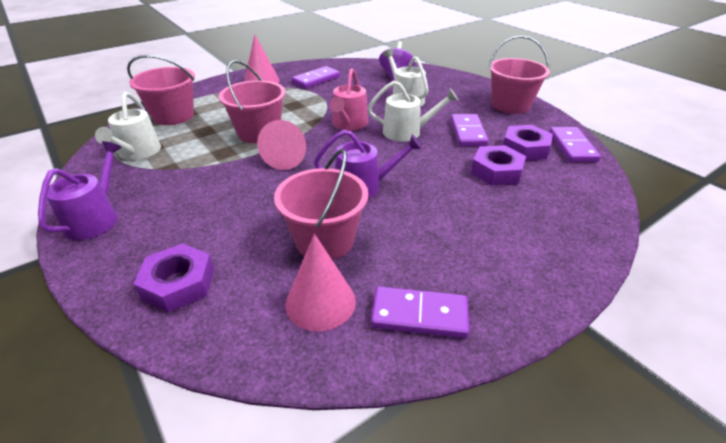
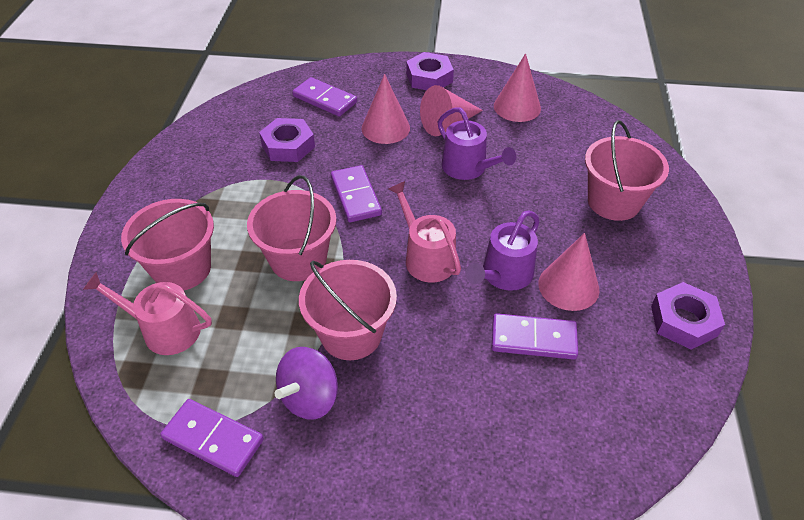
pink cone: 3 -> 4
pink watering can: 1 -> 2
white watering can: 3 -> 0

